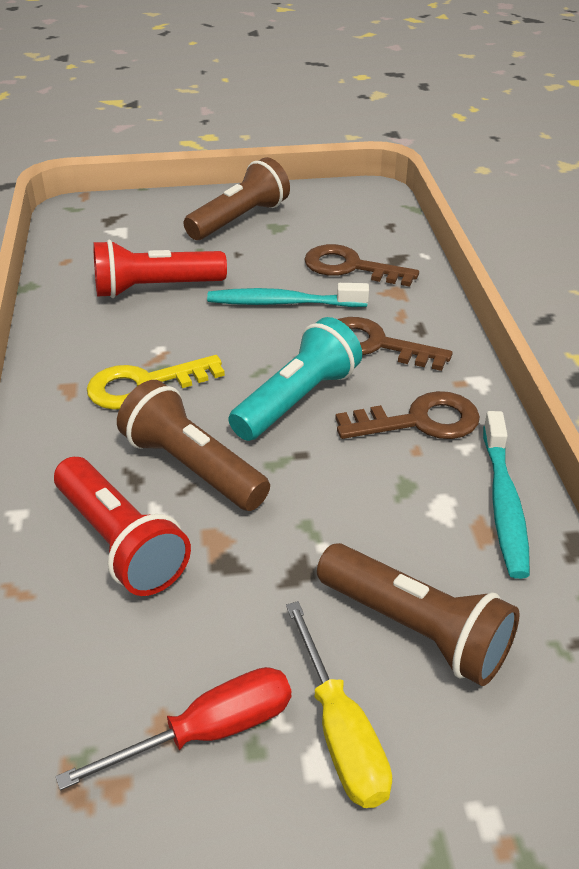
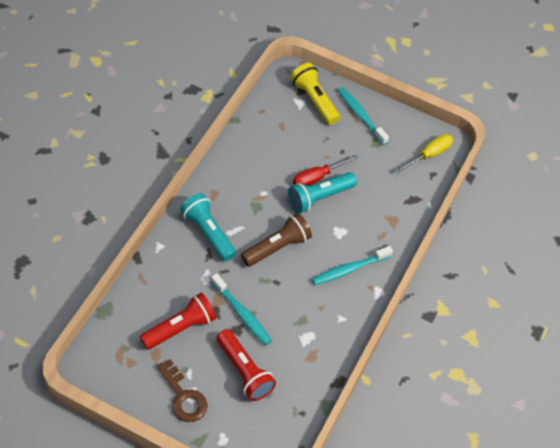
brown flashlight: 3 -> 1
brown key: 3 -> 1
turquoise flashlight: 1 -> 2
turquoise toothbrush: 2 -> 3
yellow flashlight: 0 -> 1
yellow key: 1 -> 0

